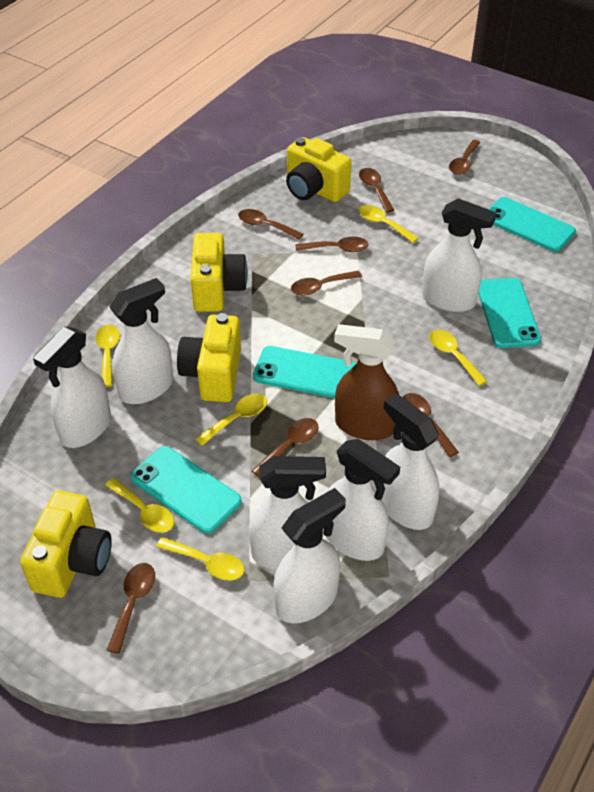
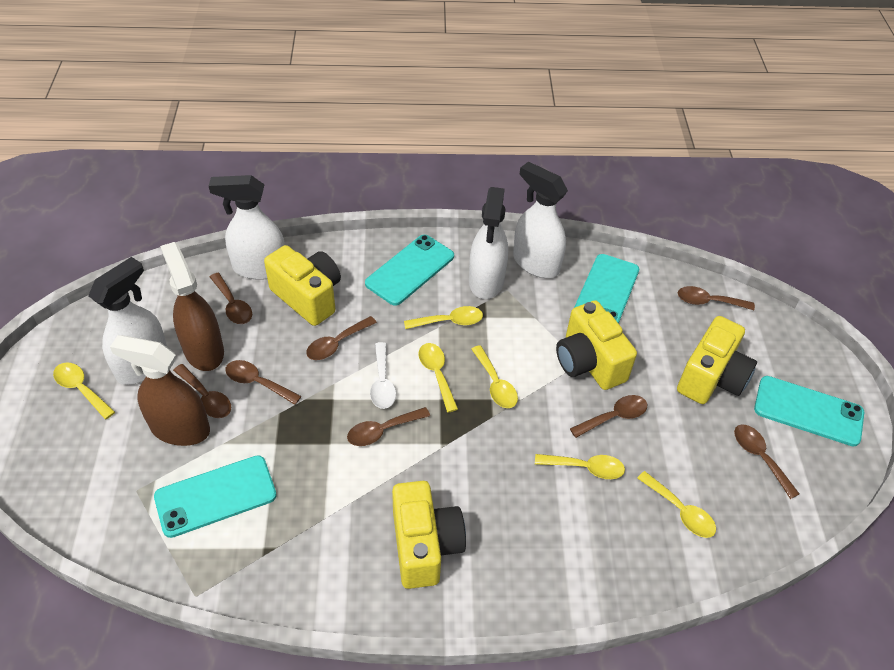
brown spray bottle: 1 -> 2
white spoon: 0 -> 1
white spray bottle: 7 -> 4

